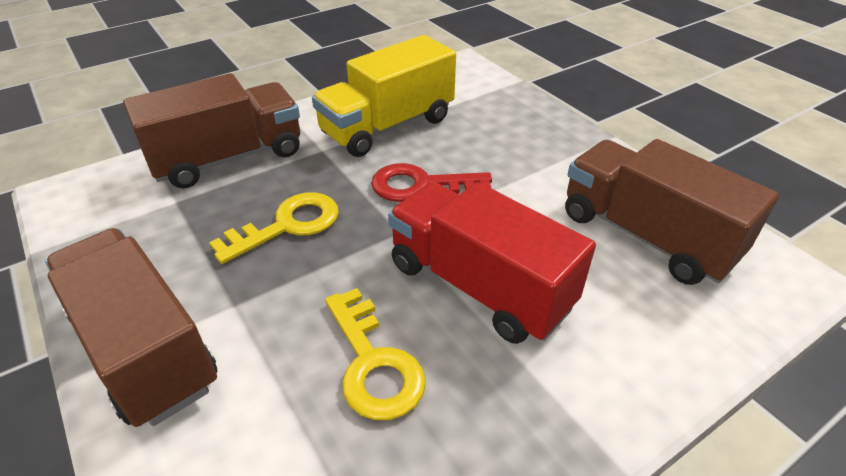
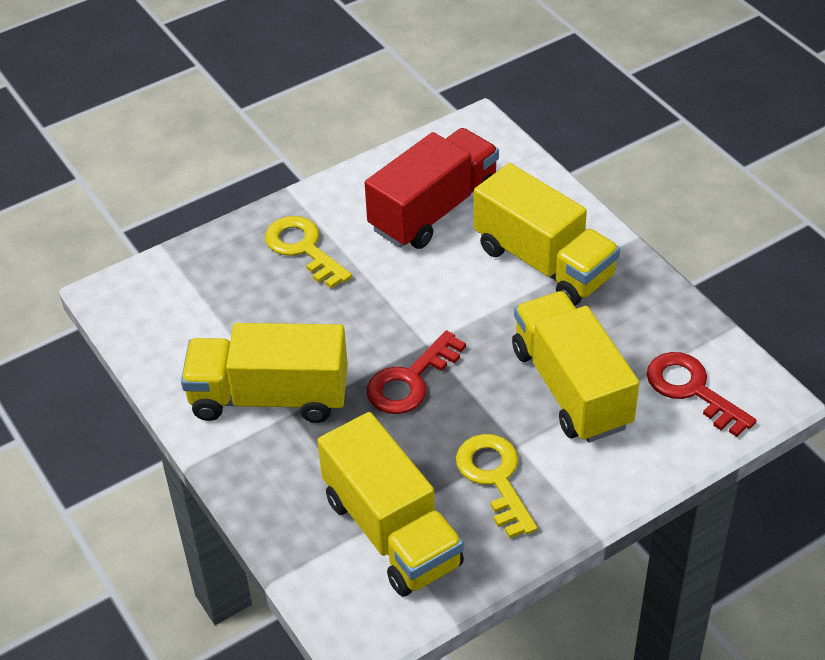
brown truck: 3 -> 0
red key: 1 -> 2
yellow truck: 1 -> 4

